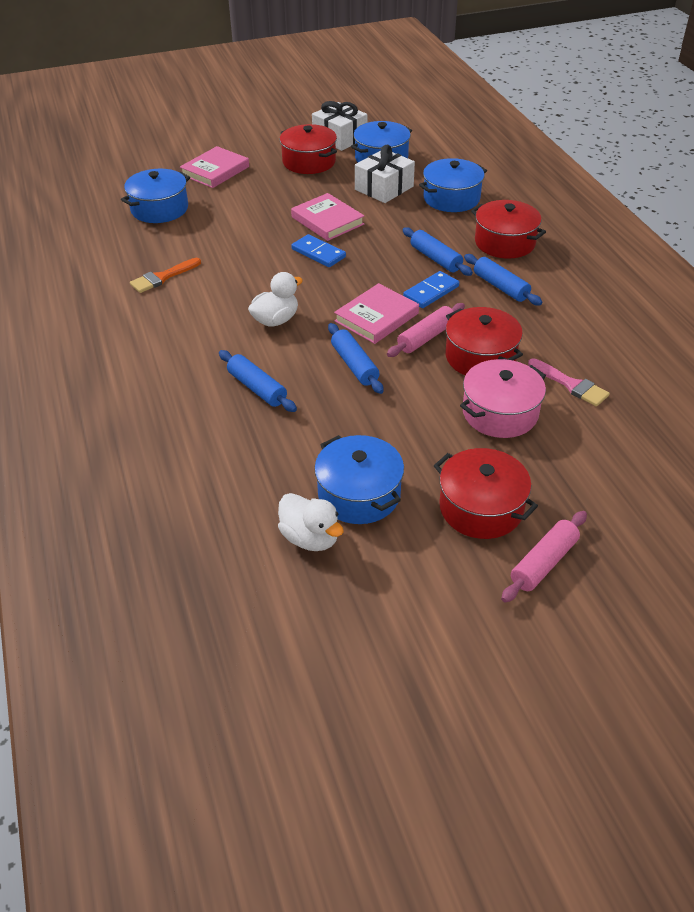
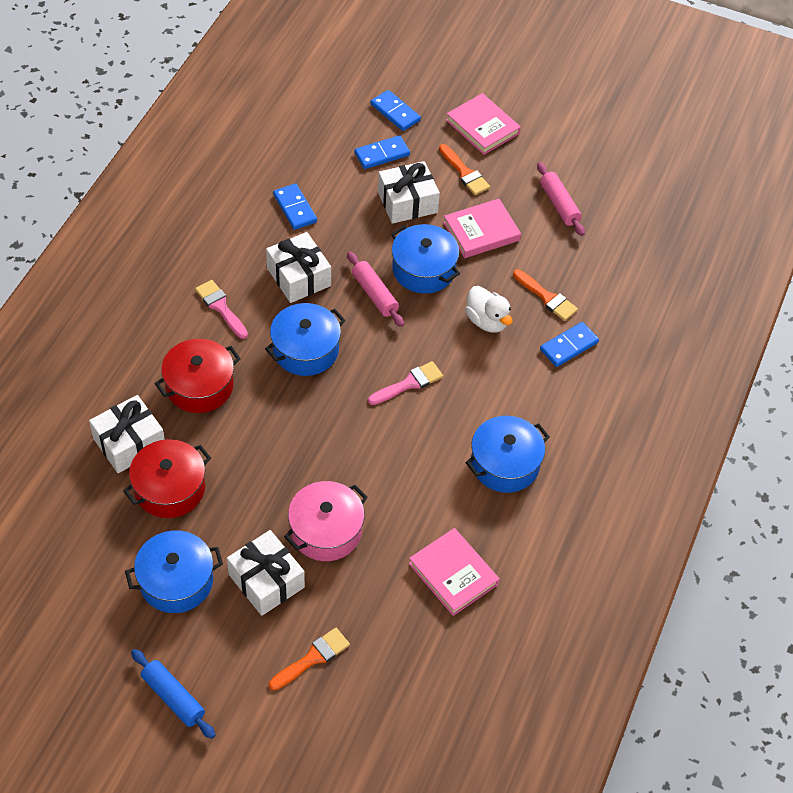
blue domino: 2 -> 4
blue rolling pin: 4 -> 1
orange brush: 1 -> 3
pink brush: 1 -> 2
red pot: 4 -> 2
white duck: 2 -> 1
white gift: 2 -> 4

